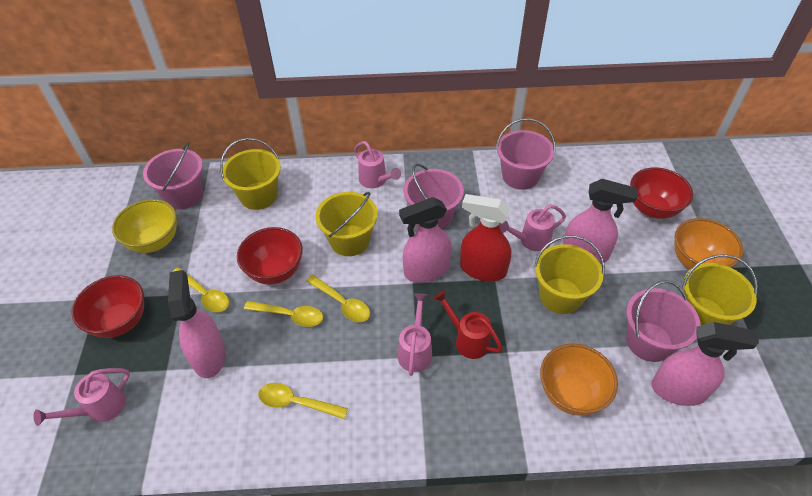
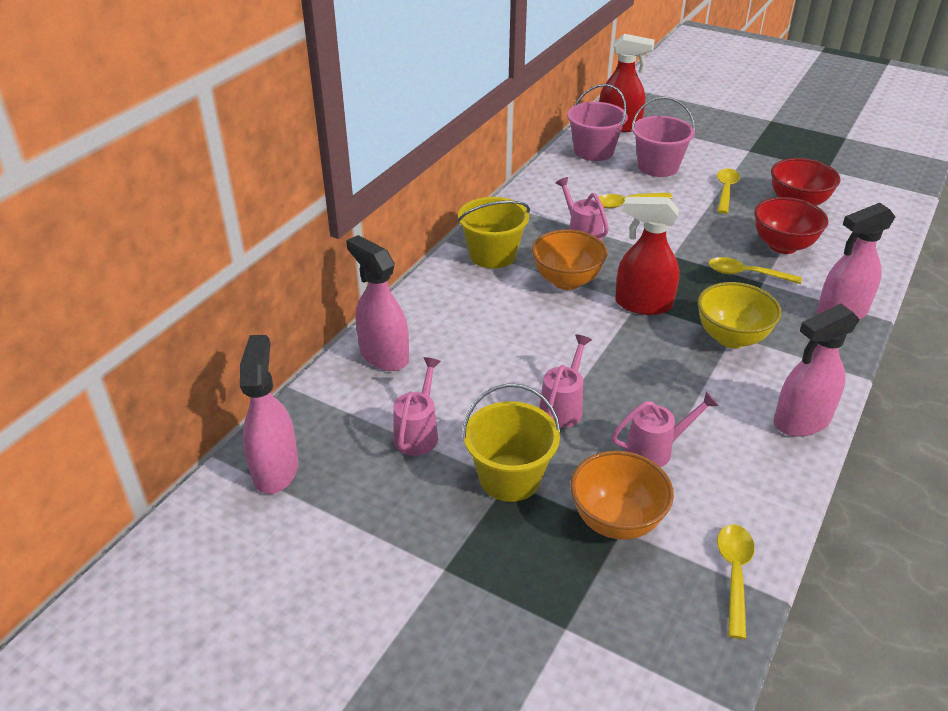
pink bucket: 4 -> 2
red bowl: 3 -> 2
red spray bottle: 1 -> 2
red watering can: 1 -> 0
yellow bucket: 4 -> 2

